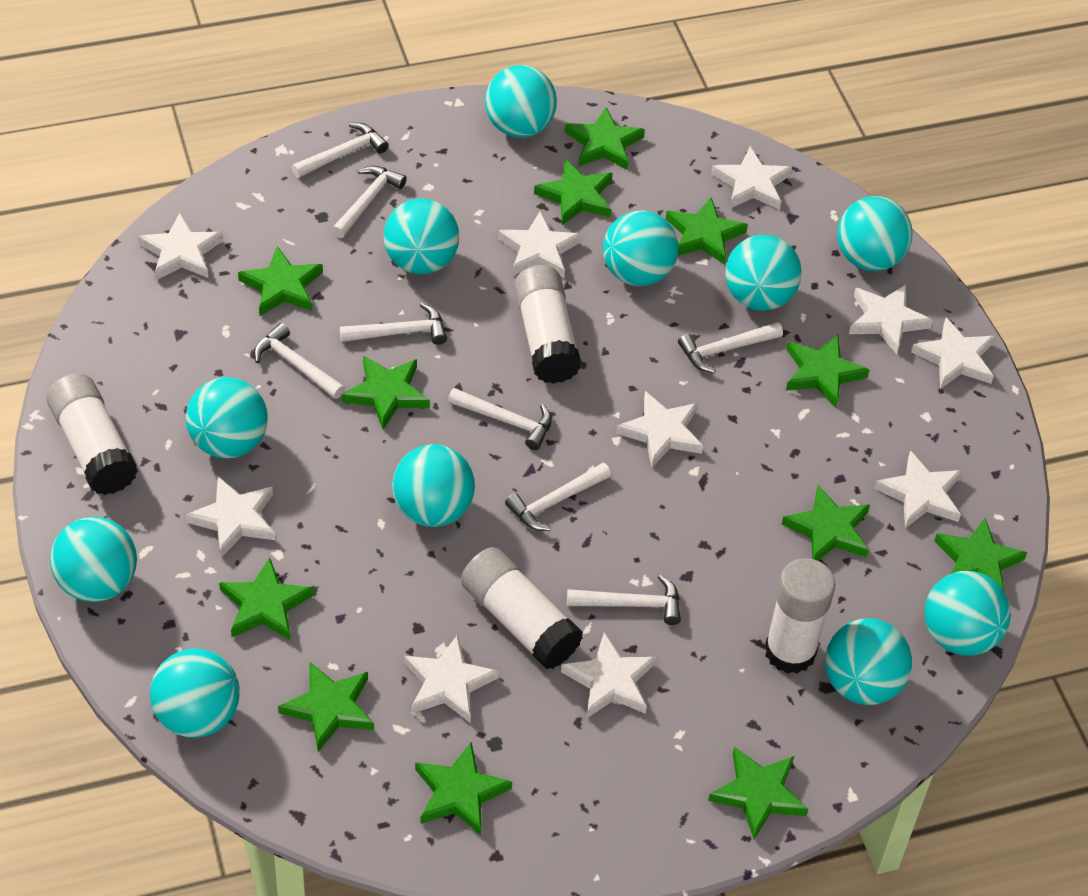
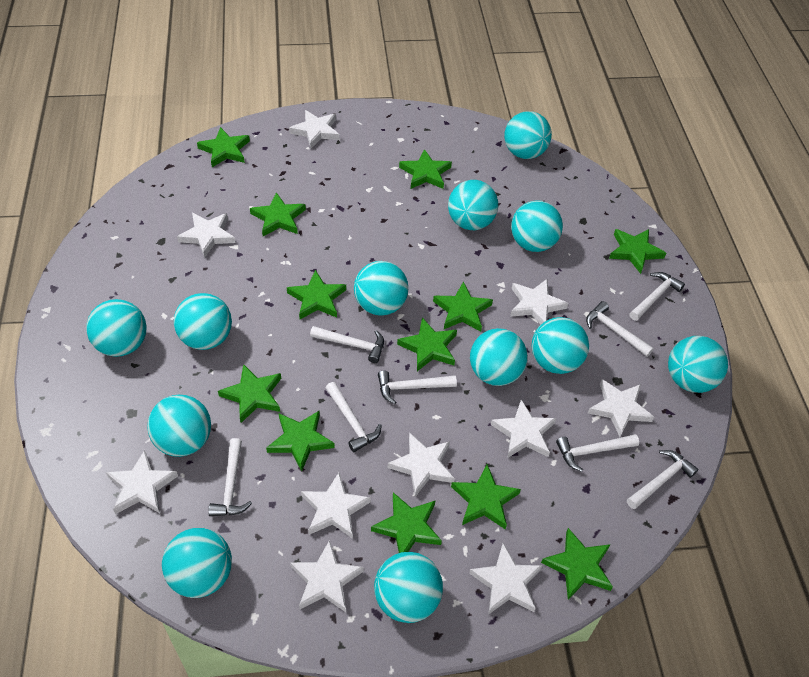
turquoise ball: 11 -> 12
white glue stick: 4 -> 0

